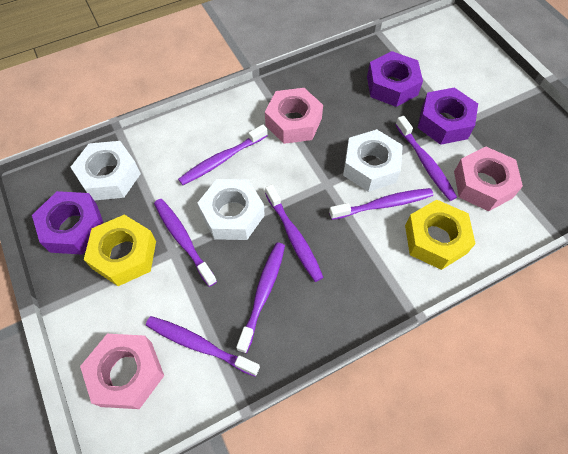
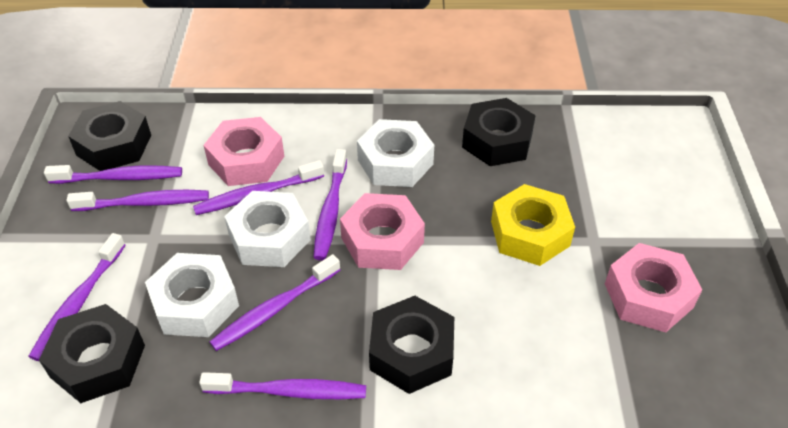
black nut: 0 -> 4
purple nut: 3 -> 0
yellow nut: 2 -> 1

